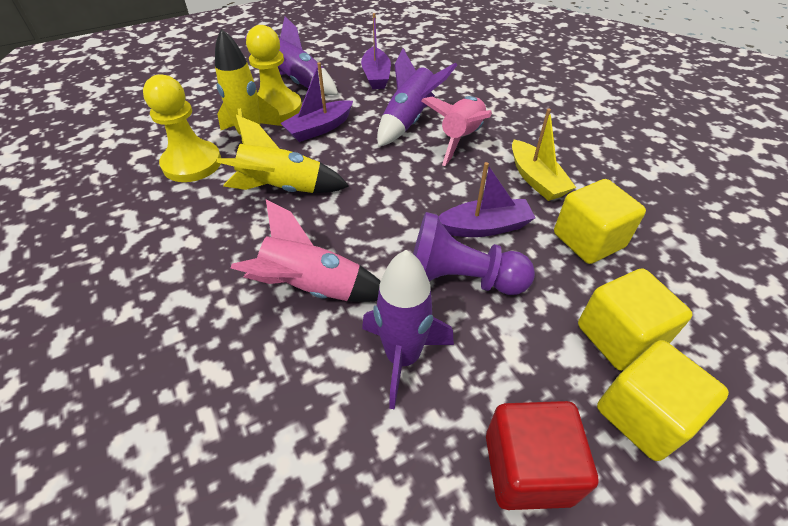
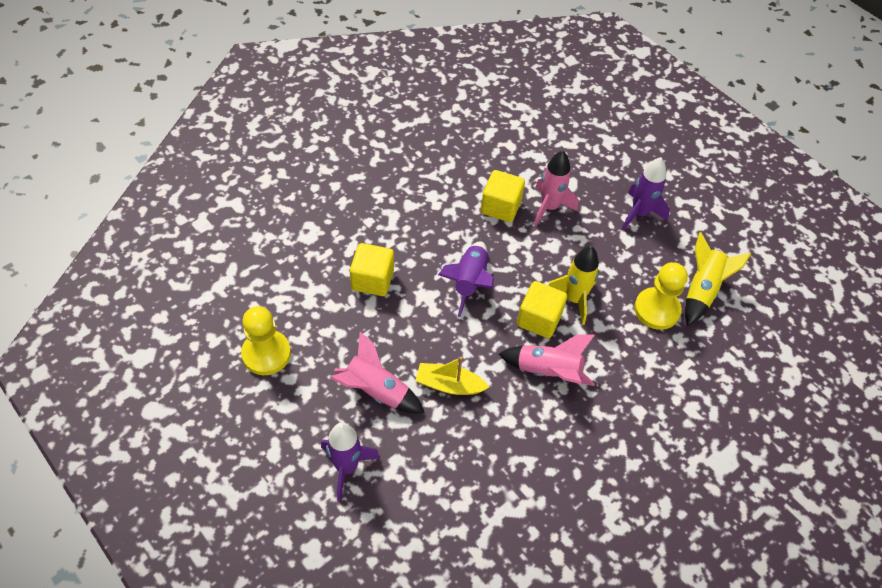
pink rocket: 2 -> 3
purple boat: 3 -> 0
purple pawn: 1 -> 0
red cube: 1 -> 0

